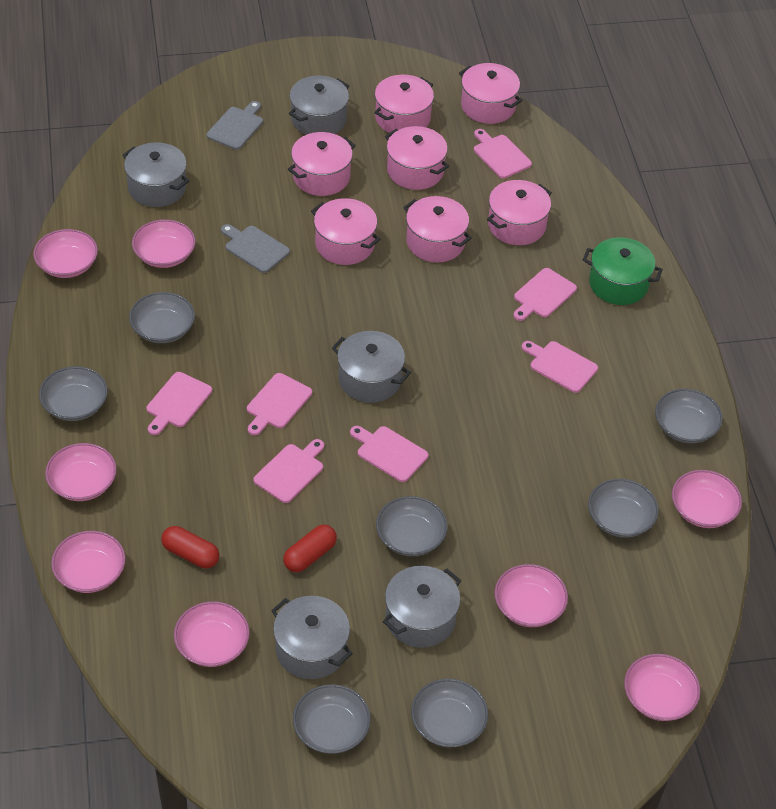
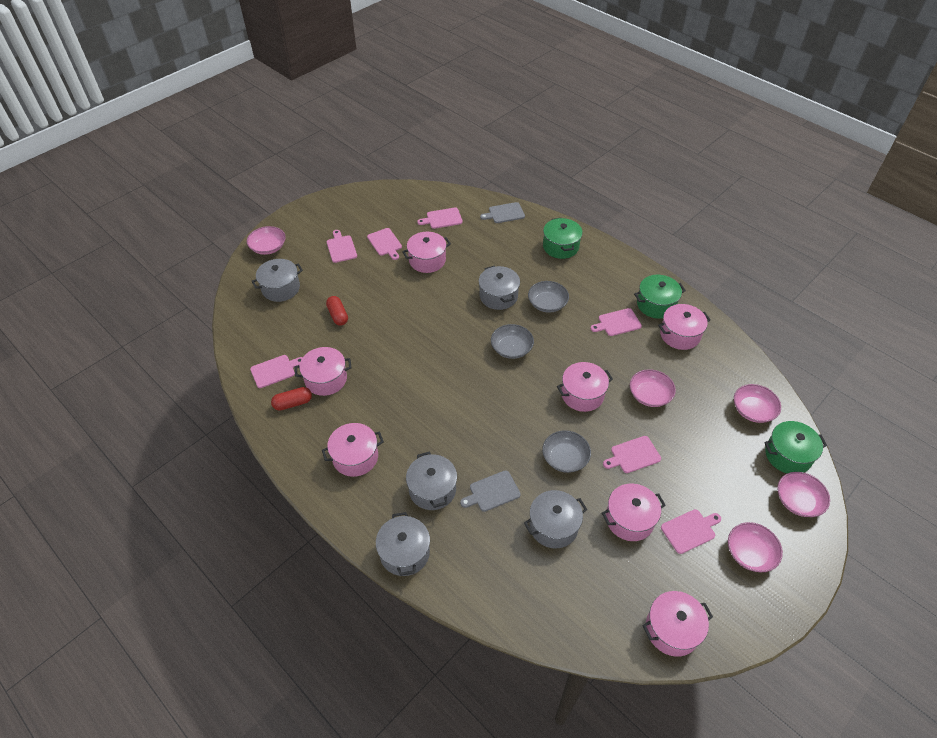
green pot: 1 -> 3
grey bowl: 7 -> 3
pink bowl: 8 -> 5

